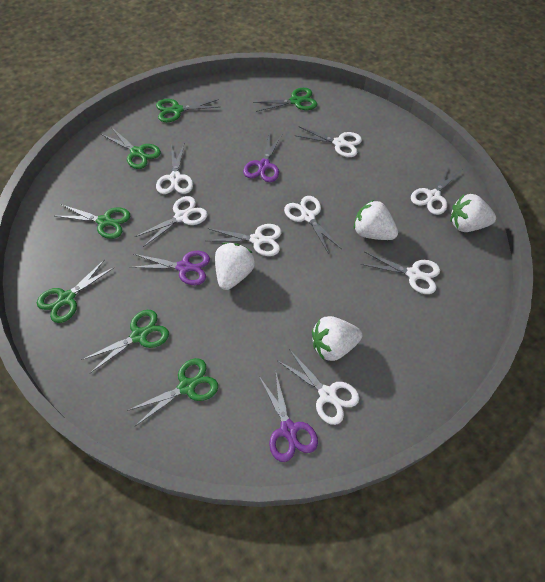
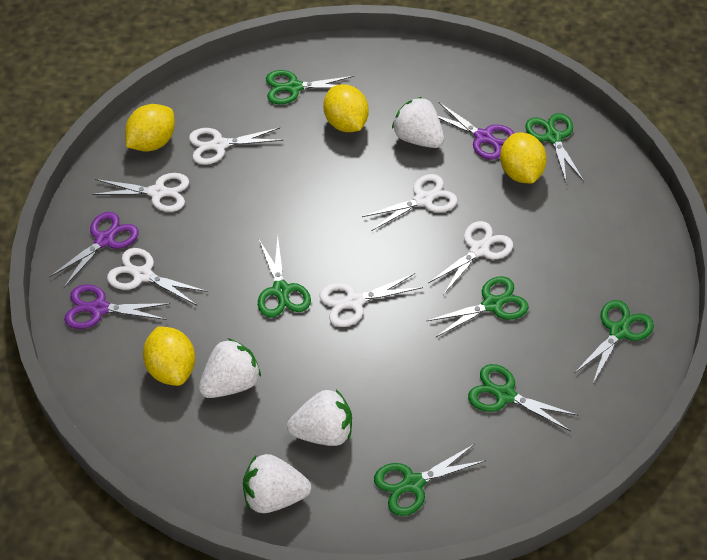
white scissors: 8 -> 6
yellow lemon: 0 -> 4

